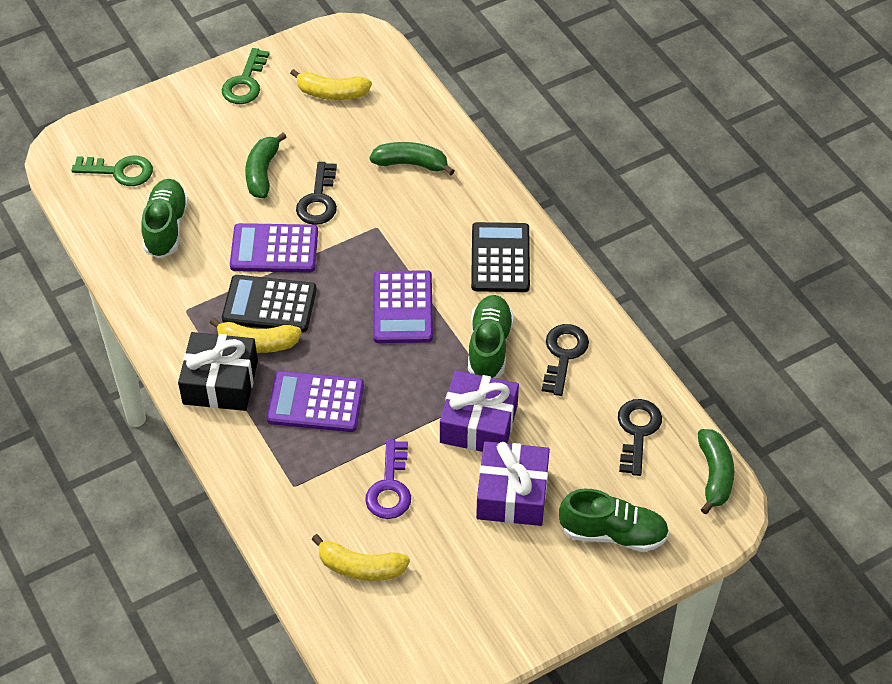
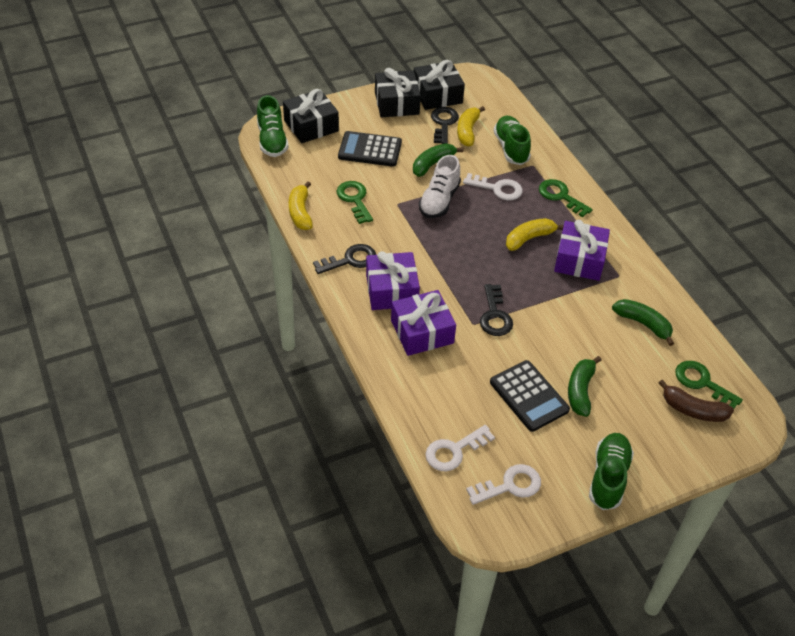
black gift: 1 -> 3
brown banana: 0 -> 1
green key: 2 -> 3
purple calculator: 3 -> 0
purple gift: 2 -> 3
purple key: 1 -> 0
white key: 0 -> 3
white shoe: 0 -> 1

